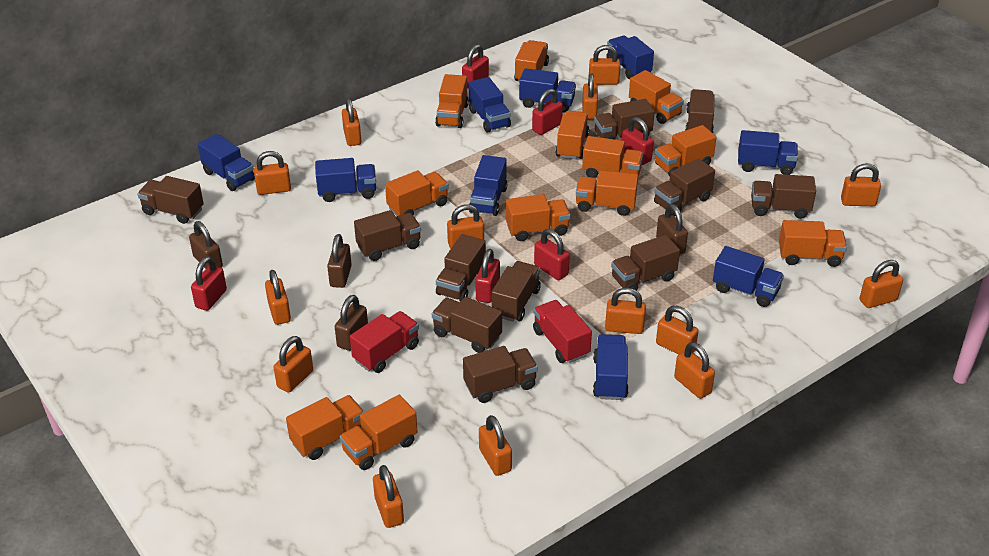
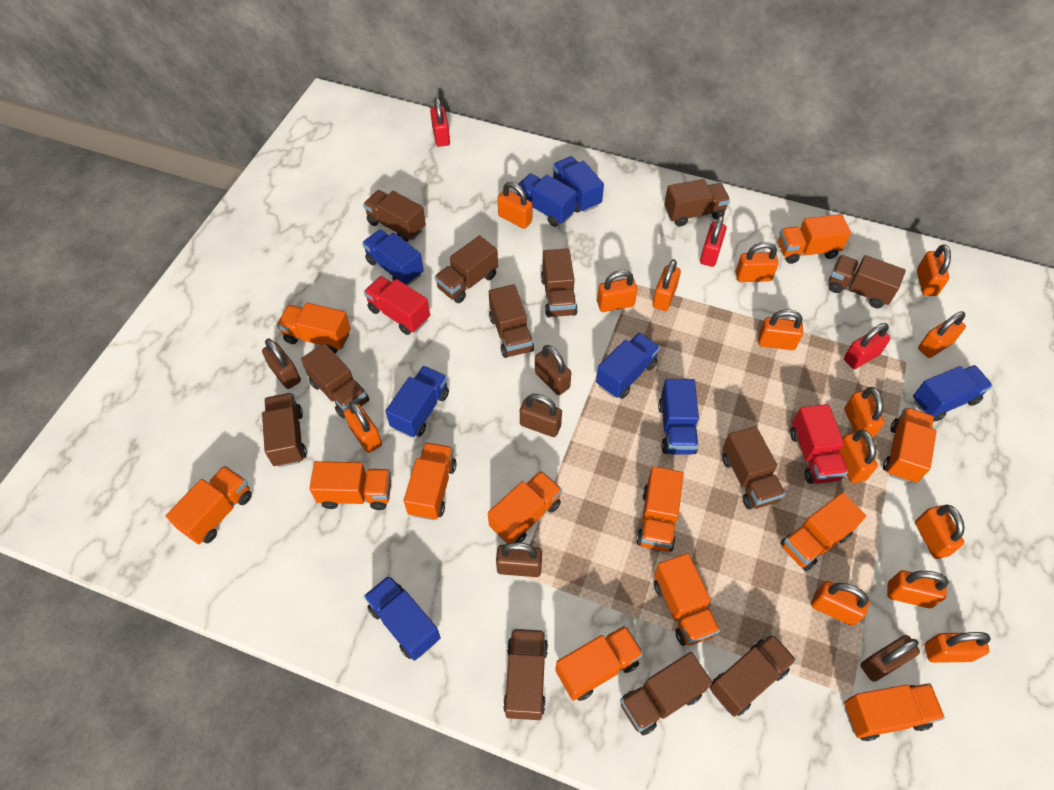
blue truck: 9 -> 8
brown padlock: 4 -> 5
brown truck: 11 -> 12
red padlock: 6 -> 3

